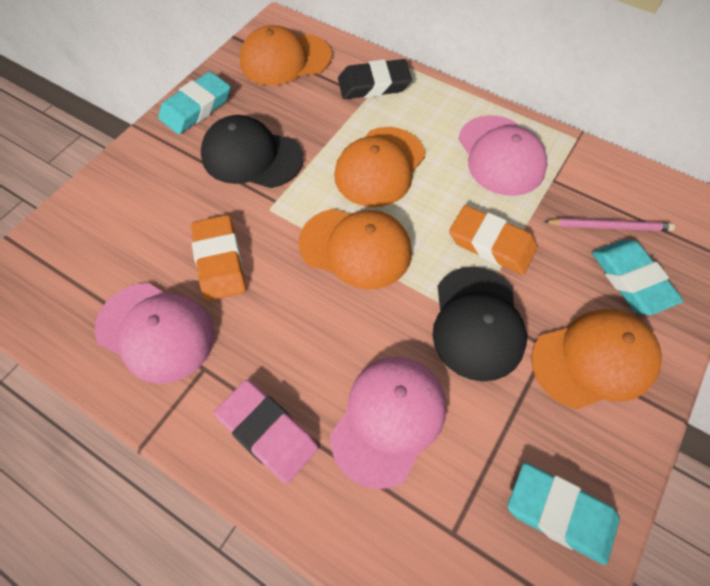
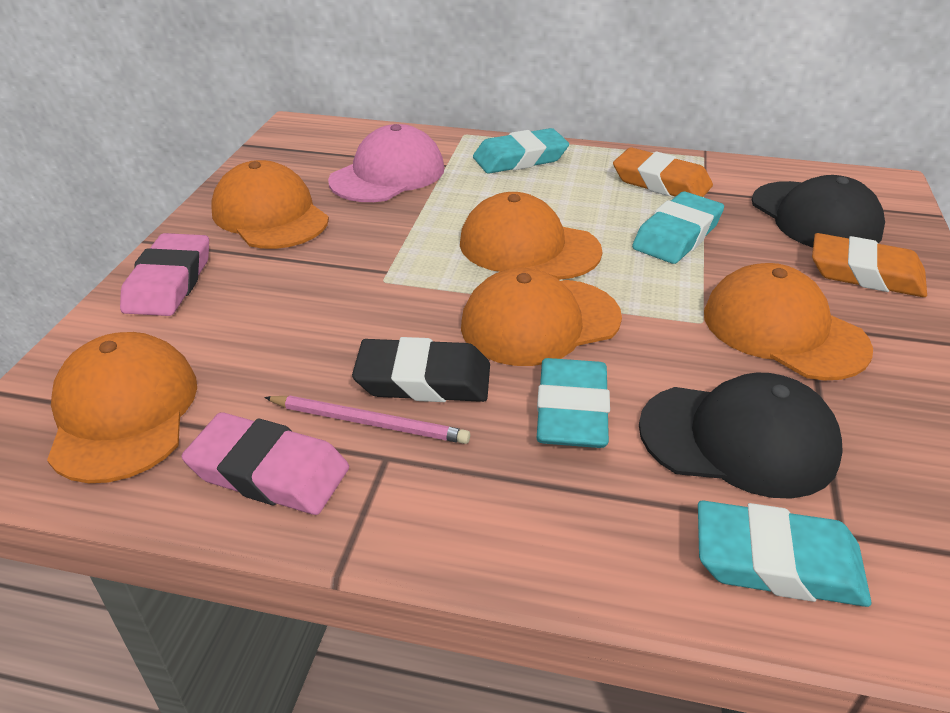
orange cap: 4 -> 5
pink cap: 3 -> 1
pink eraser: 1 -> 2
turquoise eraser: 3 -> 4

